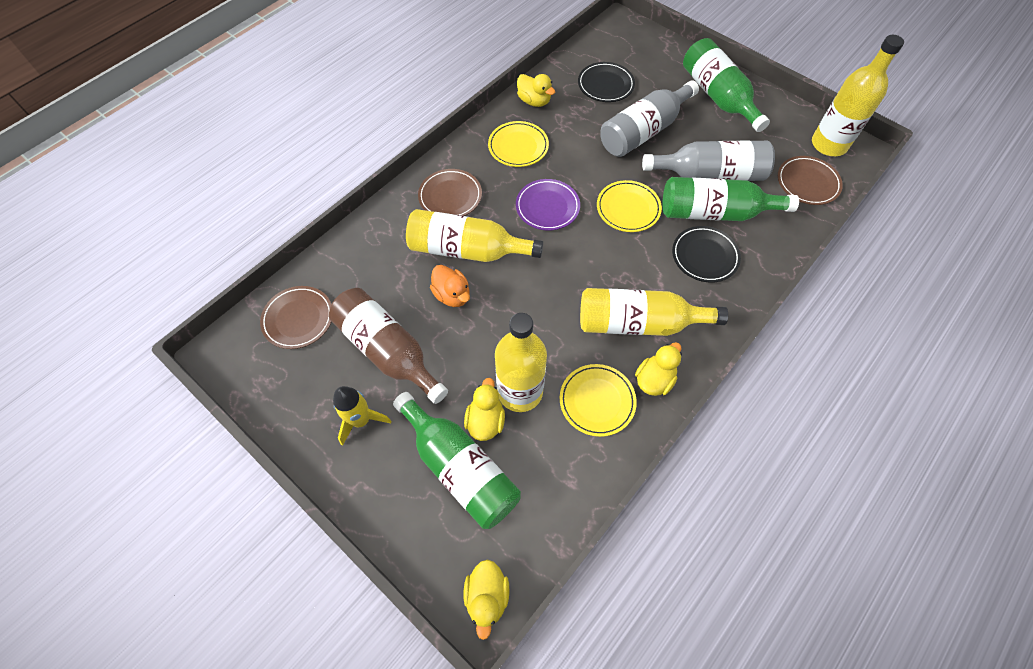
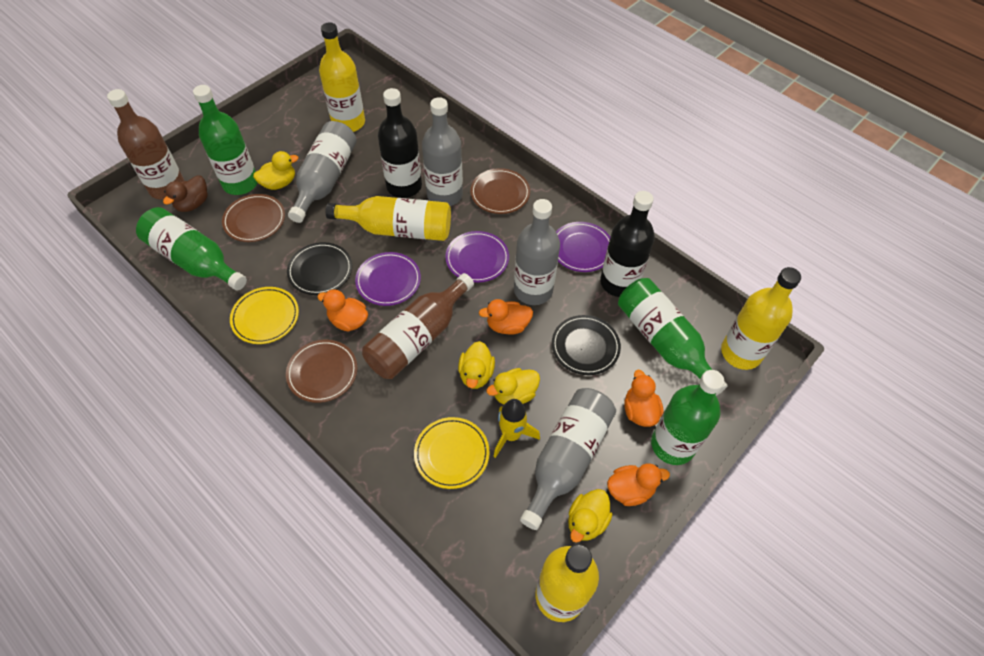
black bottle: 0 -> 2
brown bottle: 1 -> 2
brown duck: 0 -> 1
green bottle: 3 -> 4
grey bottle: 2 -> 4
orange duck: 1 -> 4
purple plate: 1 -> 3
yellow plate: 3 -> 2

